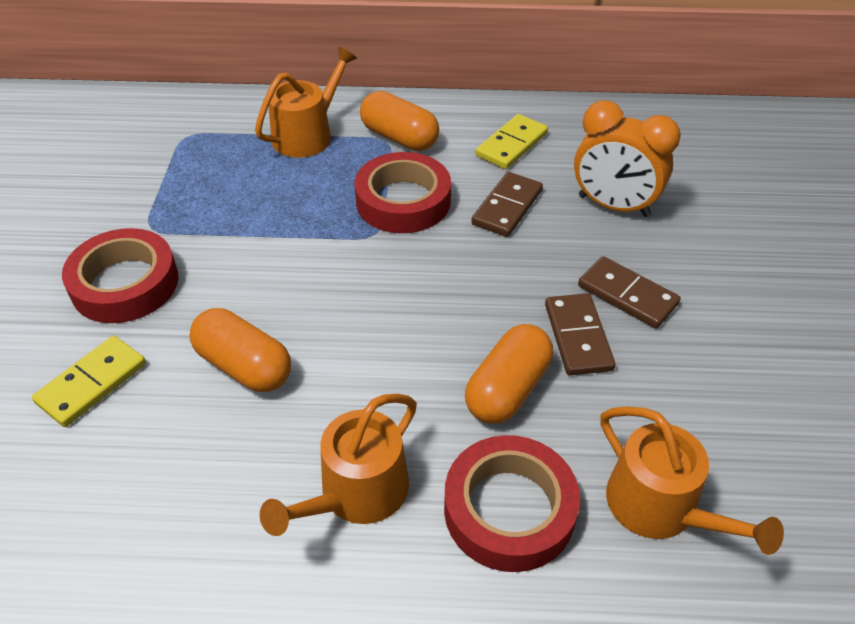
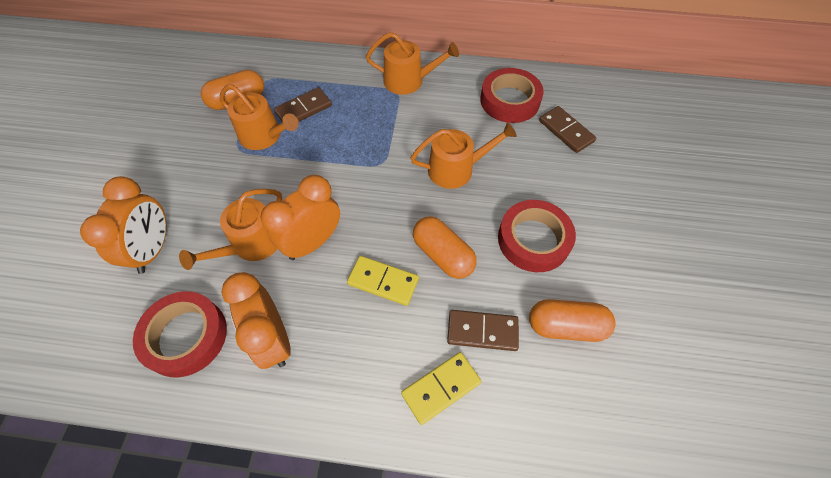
orange clock: 1 -> 3
orange watering can: 3 -> 4

